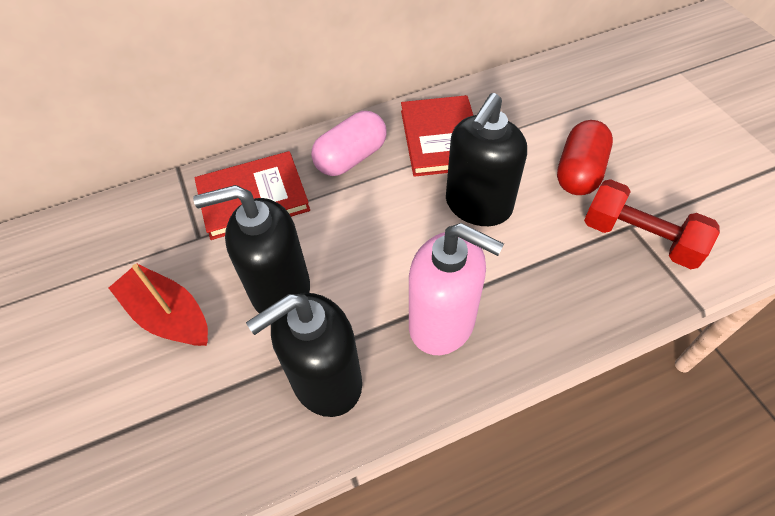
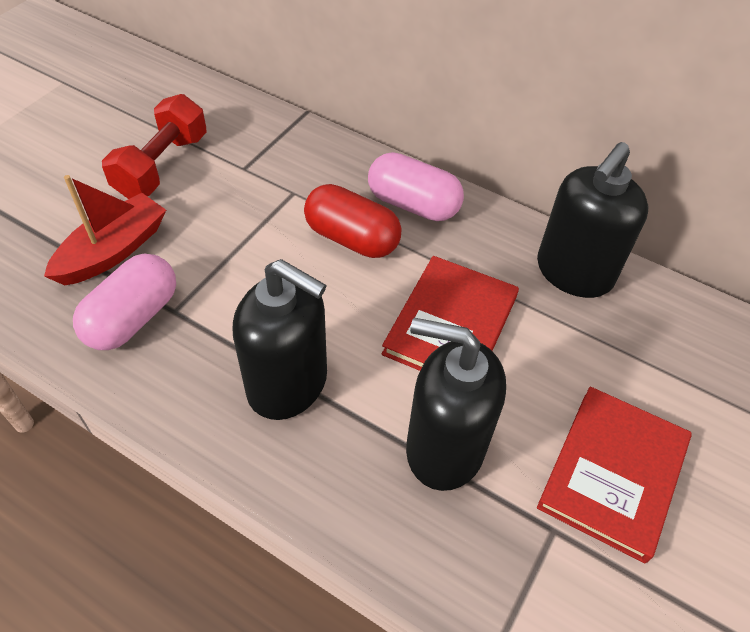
pink capsule: 1 -> 2
pink soap dispenser: 1 -> 0

